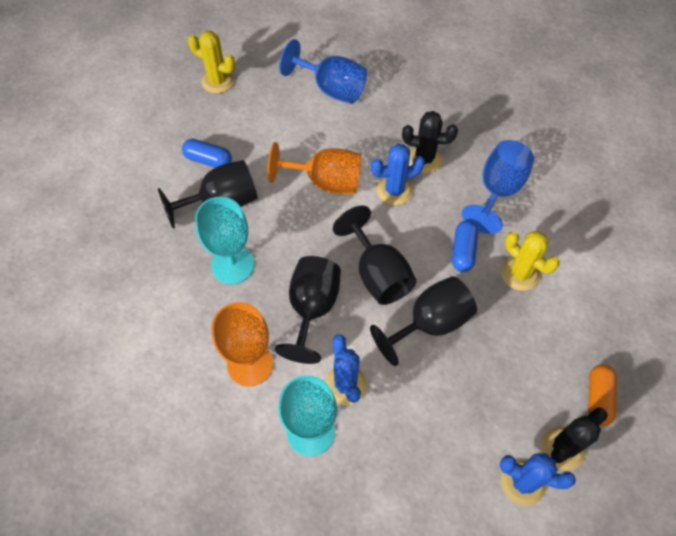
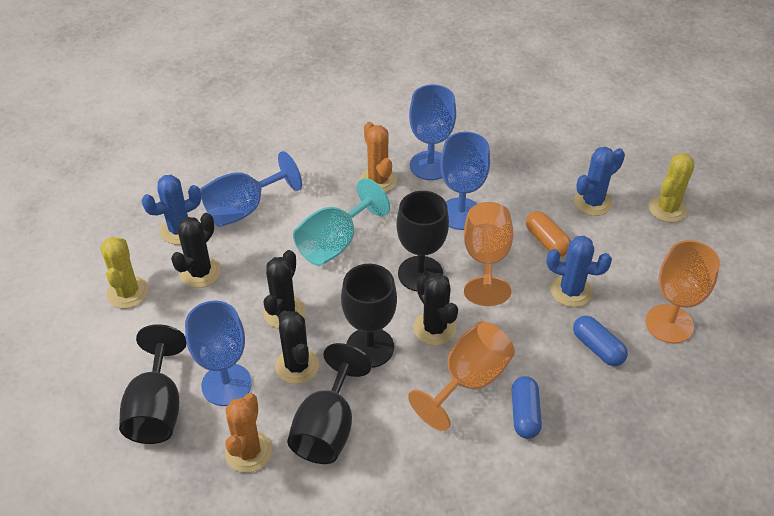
black cactus: 2 -> 4
blue goblet: 2 -> 4
orange cactus: 0 -> 2
orange goblet: 2 -> 3
turquoise goblet: 2 -> 1

